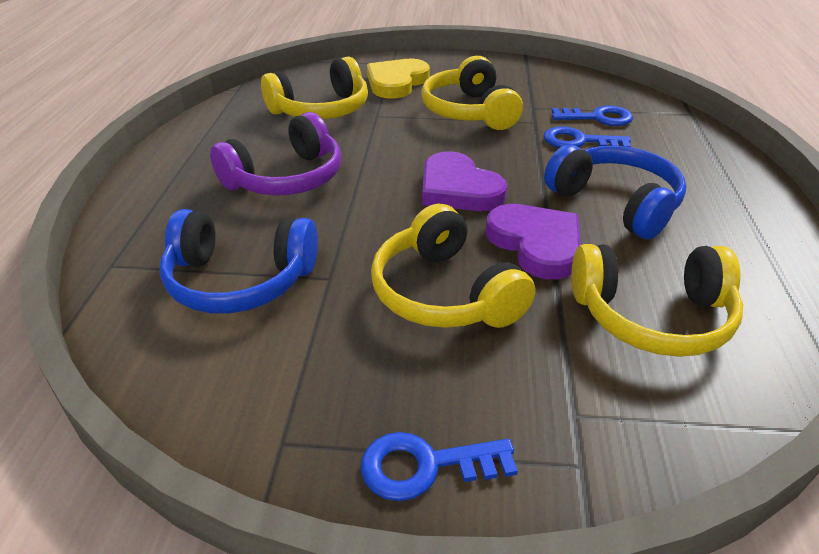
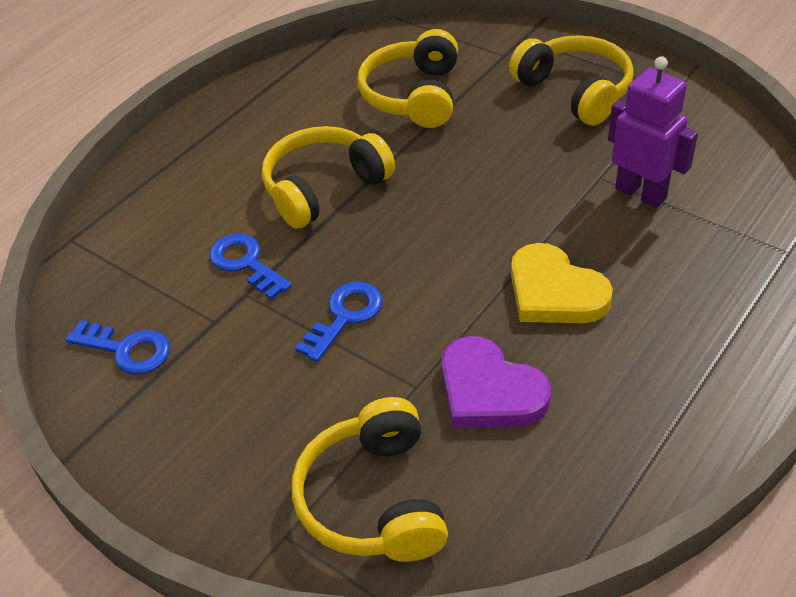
blue headphones: 2 -> 0
purple headphones: 1 -> 0
purple heart: 2 -> 1
purple robot: 0 -> 1

